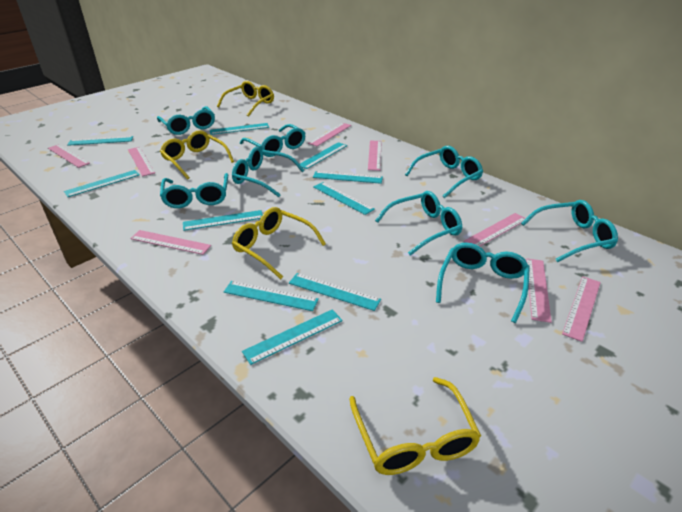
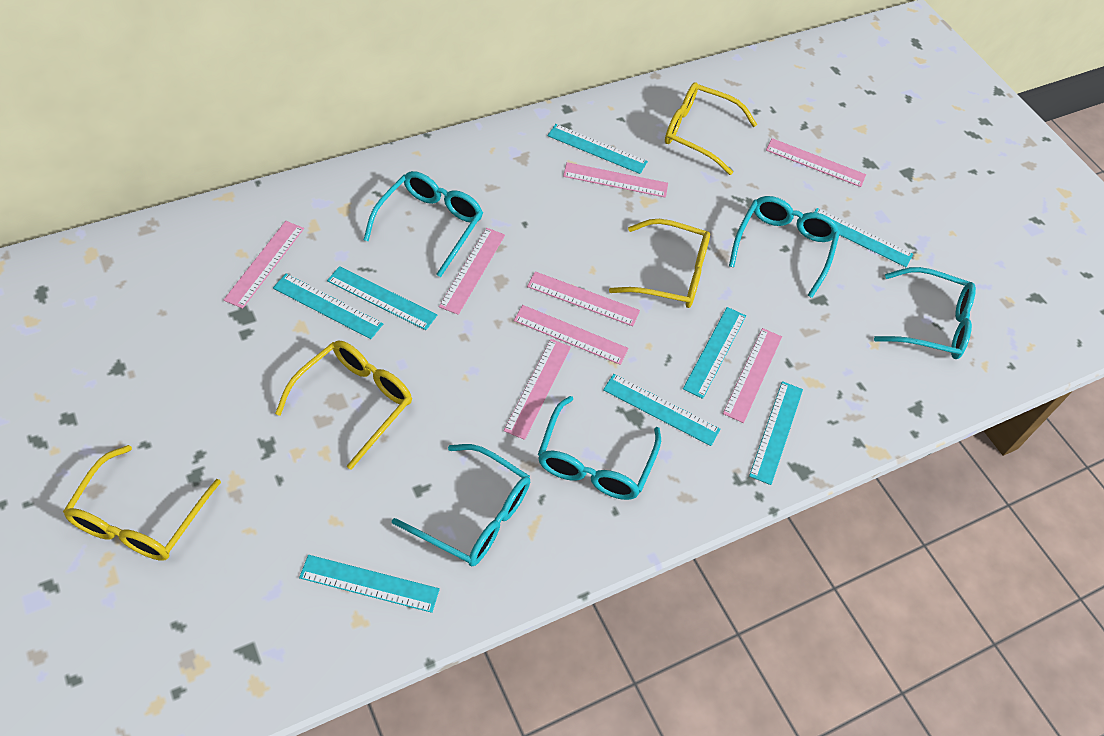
turquoise glasses: 8 -> 5
turquoise ruler: 10 -> 8

